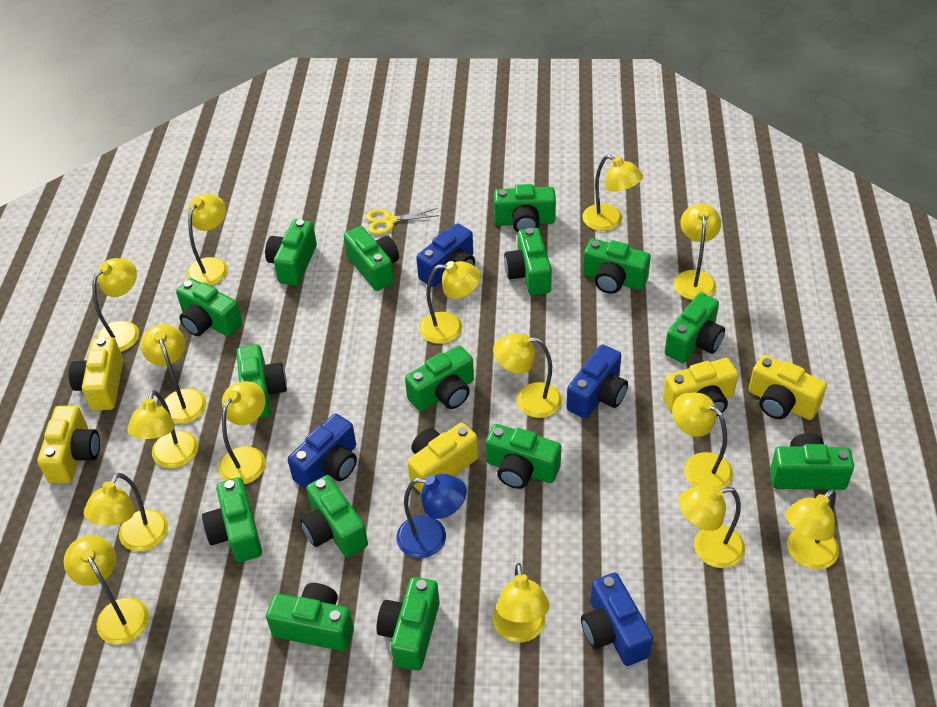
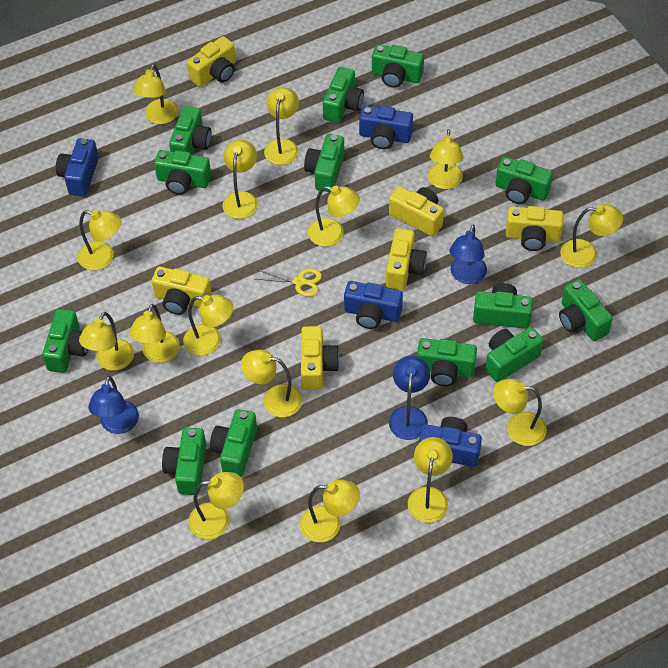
blue lamp: 1 -> 3
green camera: 15 -> 13
yellow camera: 5 -> 6

